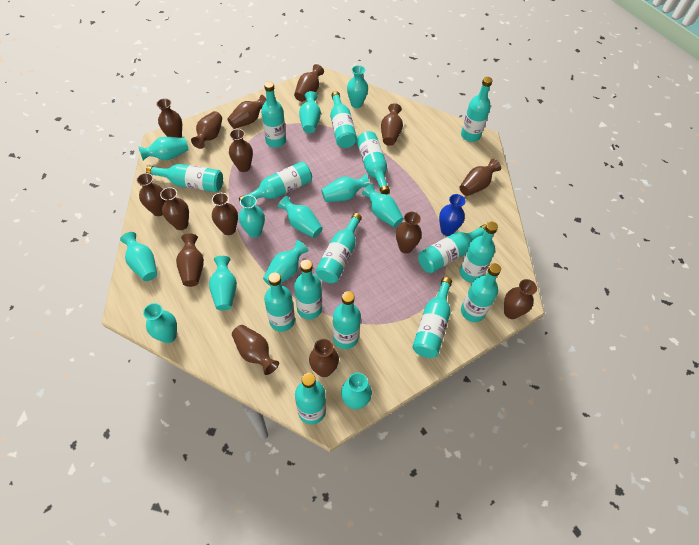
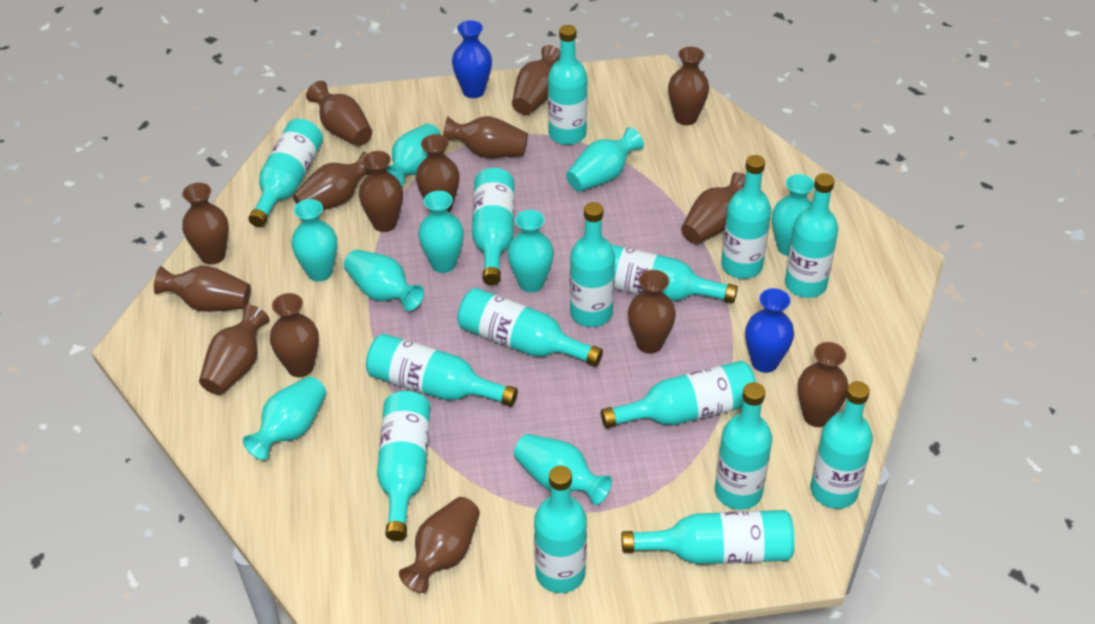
blue vase: 1 -> 2
turquoise vase: 12 -> 9

